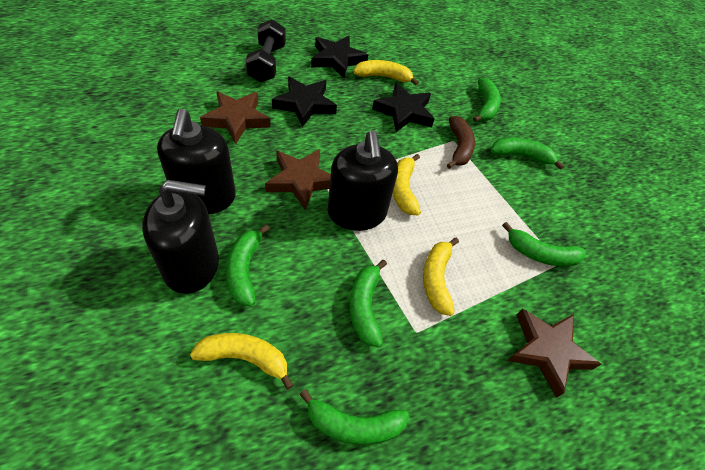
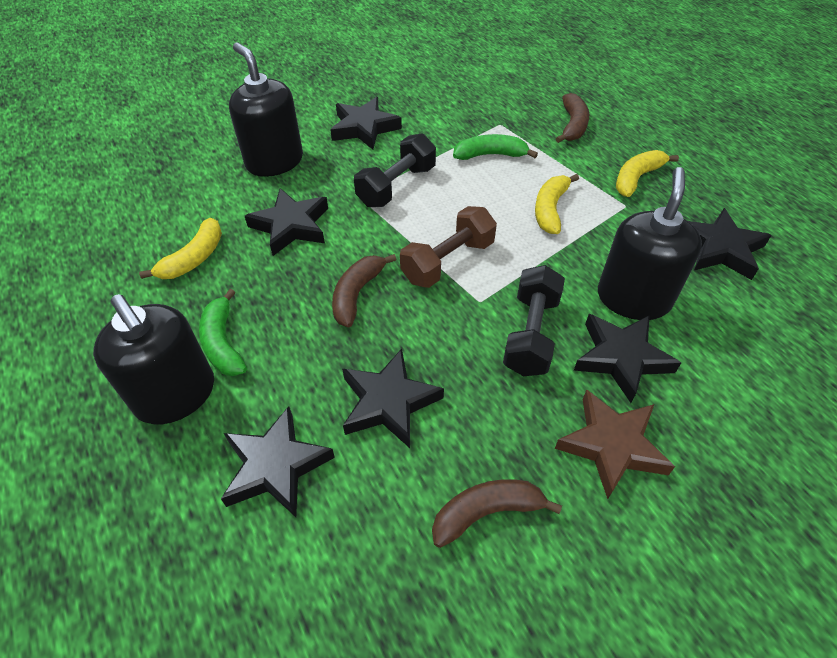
black dumbbell: 1 -> 2
black star: 3 -> 6
brown banana: 1 -> 3
brown dumbbell: 0 -> 1
brown star: 3 -> 1
green banana: 6 -> 2
yellow banana: 4 -> 3

